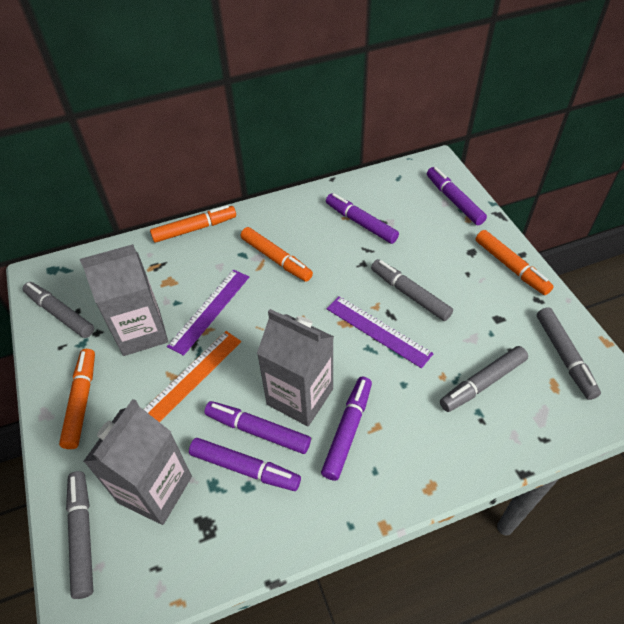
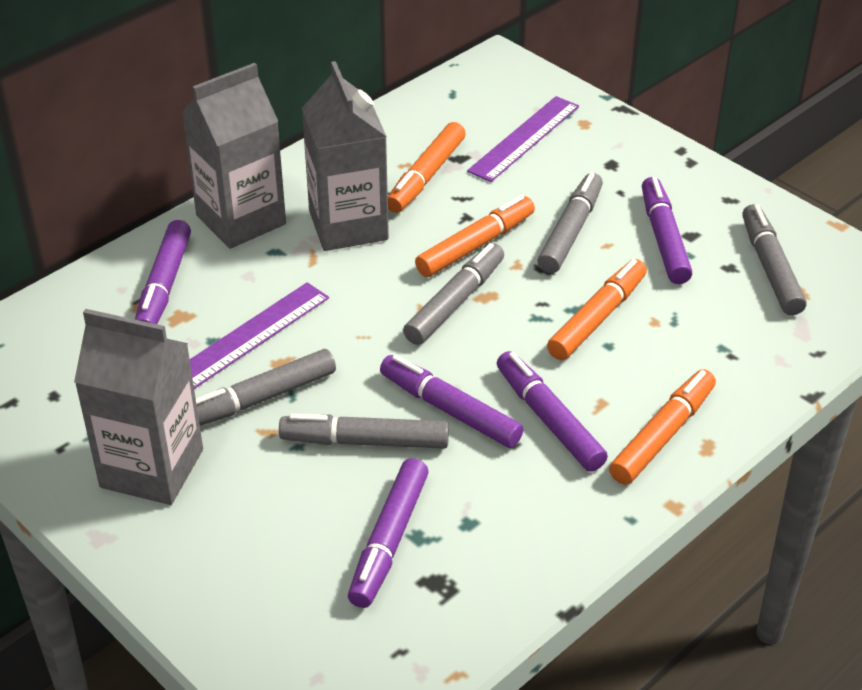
orange ruler: 1 -> 0

